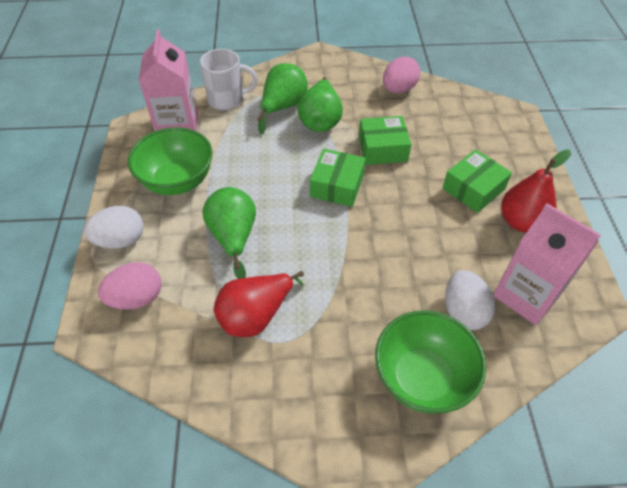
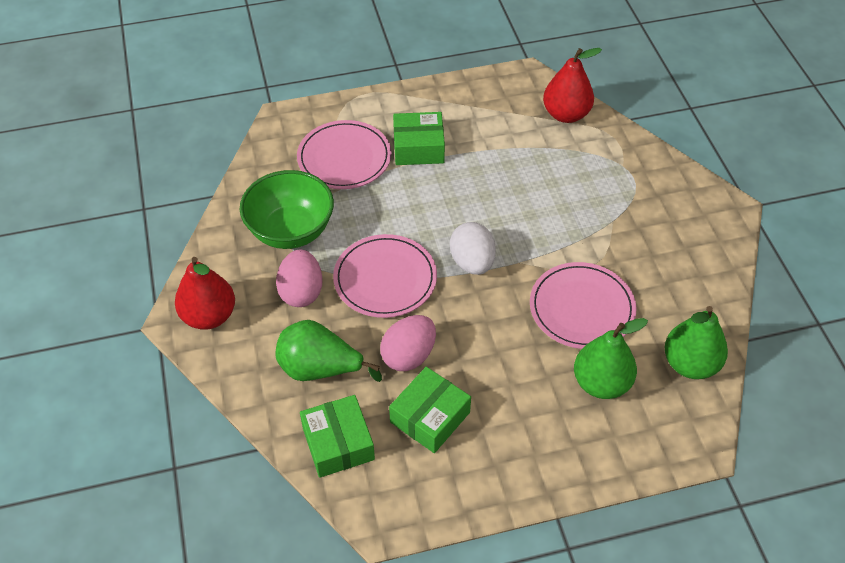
green bowl: 2 -> 1
pink carton: 2 -> 0
pink plate: 0 -> 3
white egg: 2 -> 1
white mug: 1 -> 0

